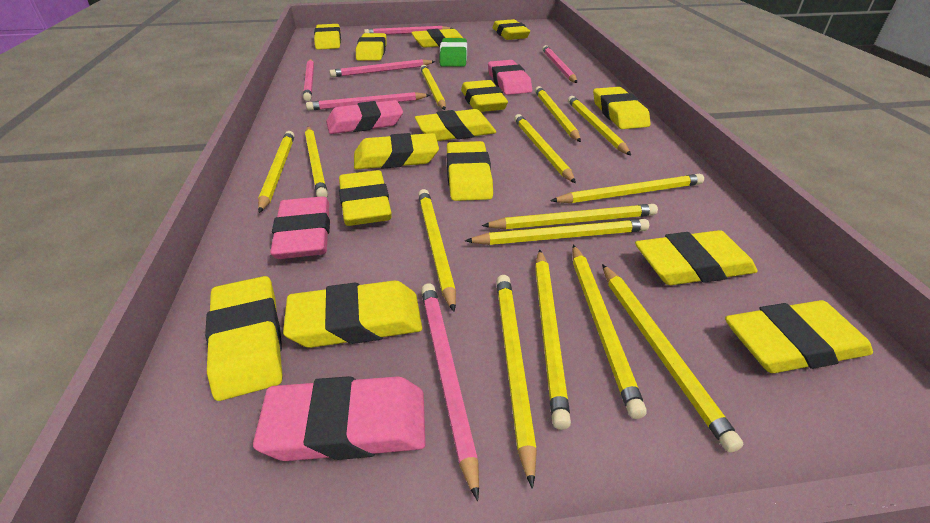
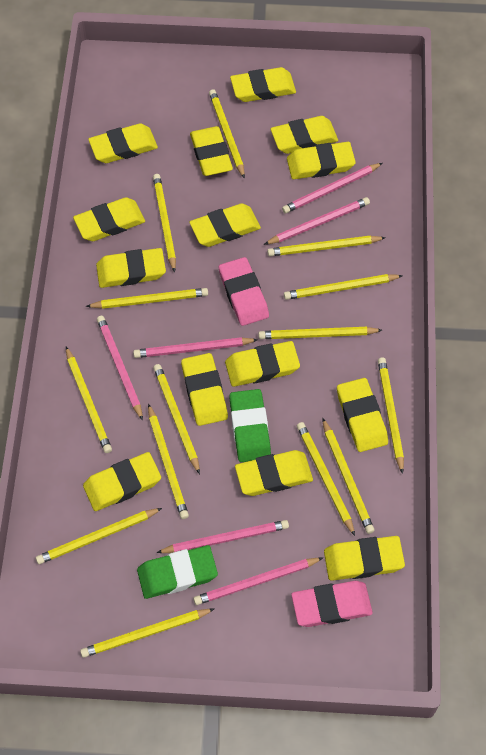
green eraser: 1 -> 2
pink eraser: 4 -> 2

